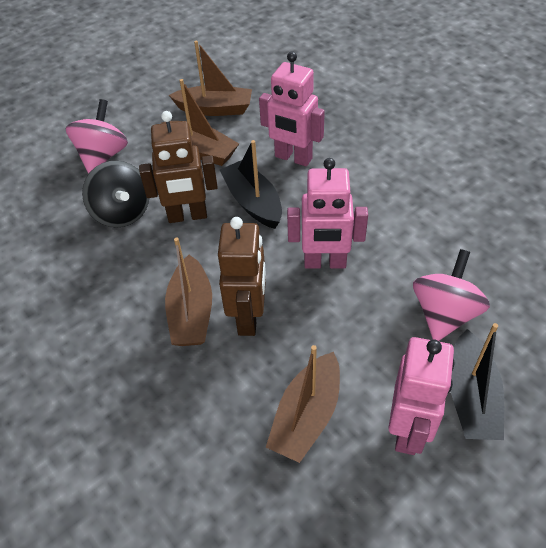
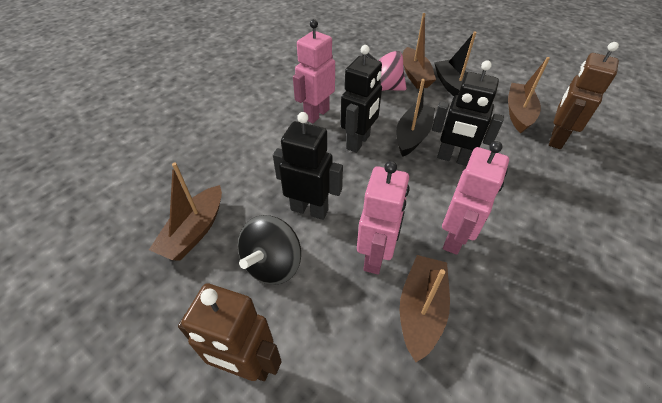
black robot: 0 -> 3
pink spinning top: 2 -> 1

